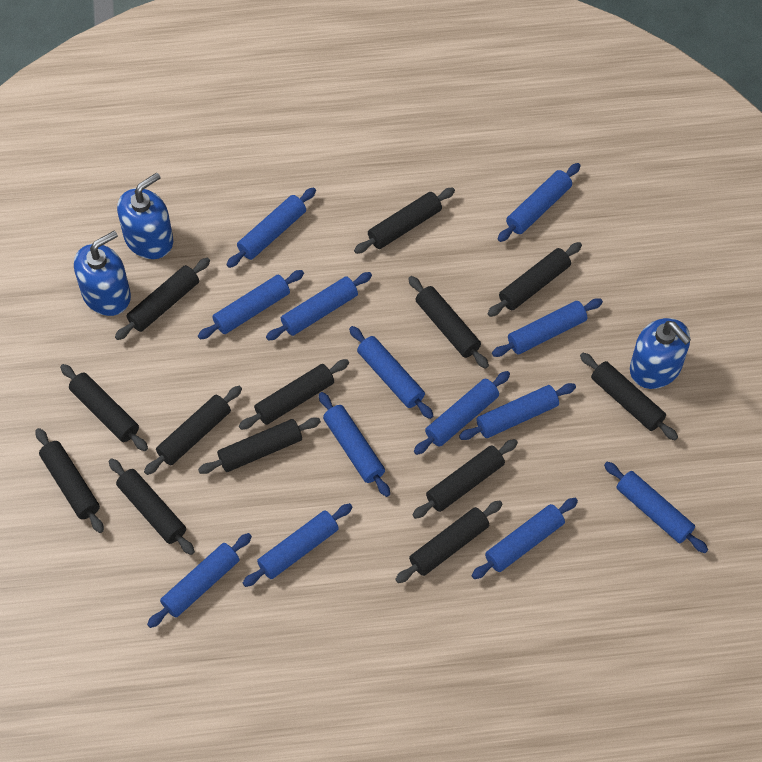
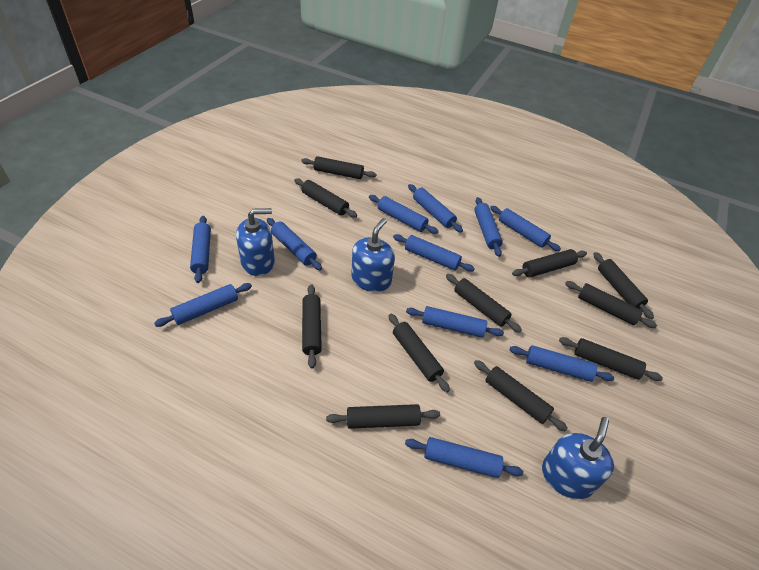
black rolling pin: 13 -> 11
blue rolling pin: 13 -> 11

